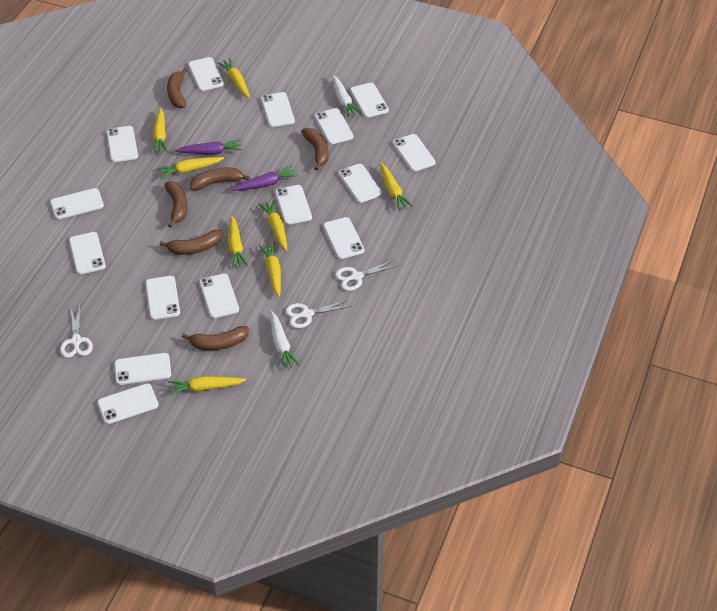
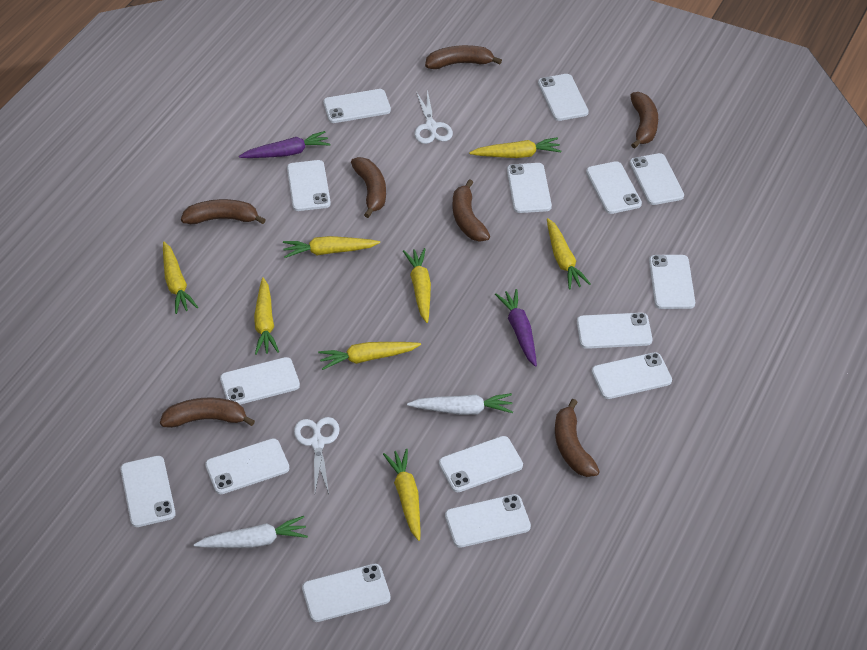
brown banana: 6 -> 7
white scissors: 3 -> 2

